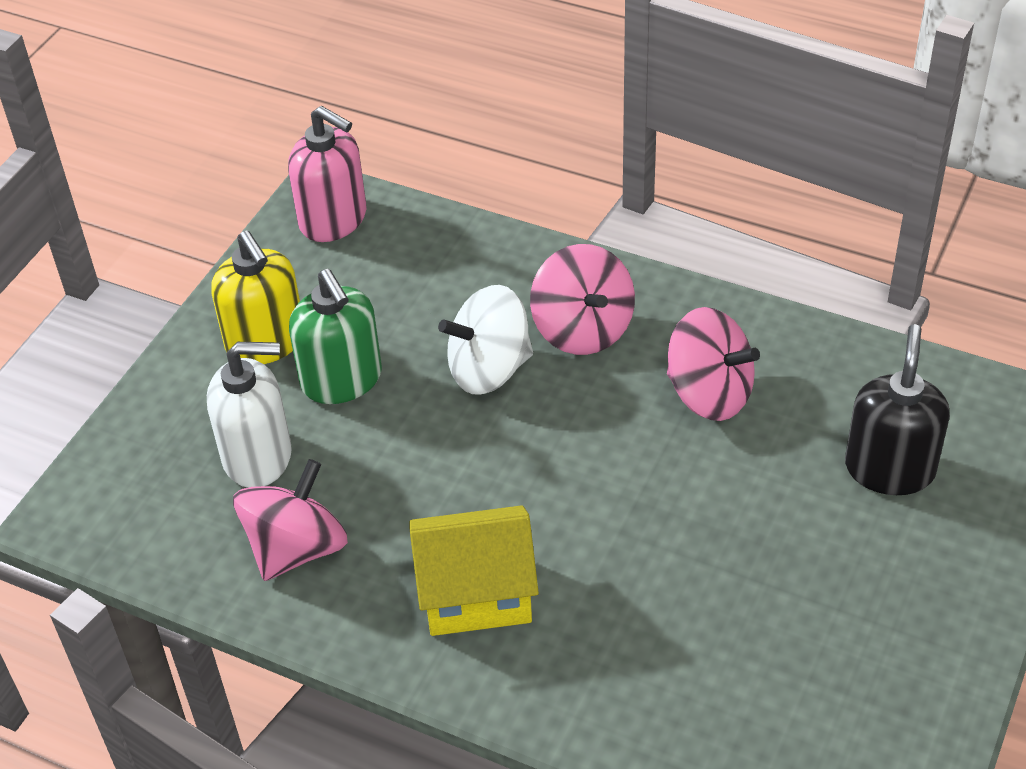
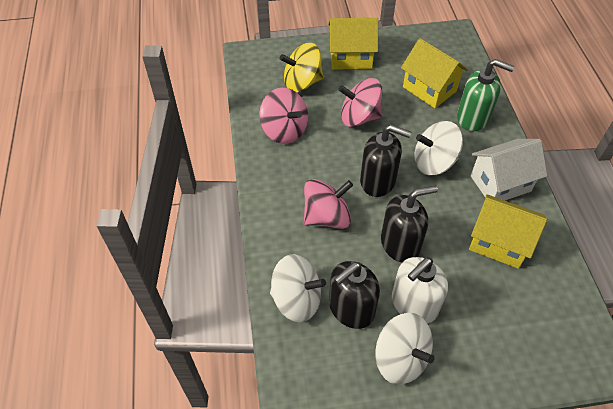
black soap dispenser: 1 -> 3
pink soap dispenser: 1 -> 0
white house: 0 -> 1
white spinning top: 1 -> 3
yellow house: 1 -> 3
yellow soap dispenser: 1 -> 0
yellow spinning top: 0 -> 1

